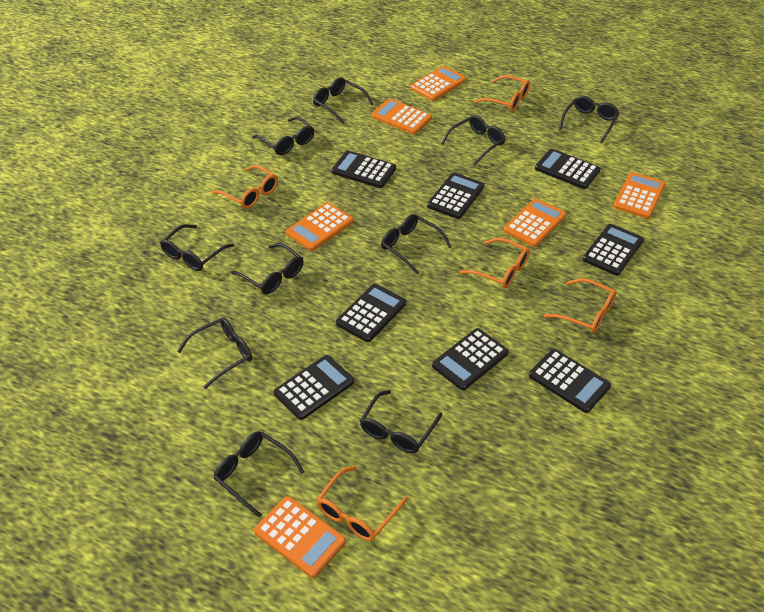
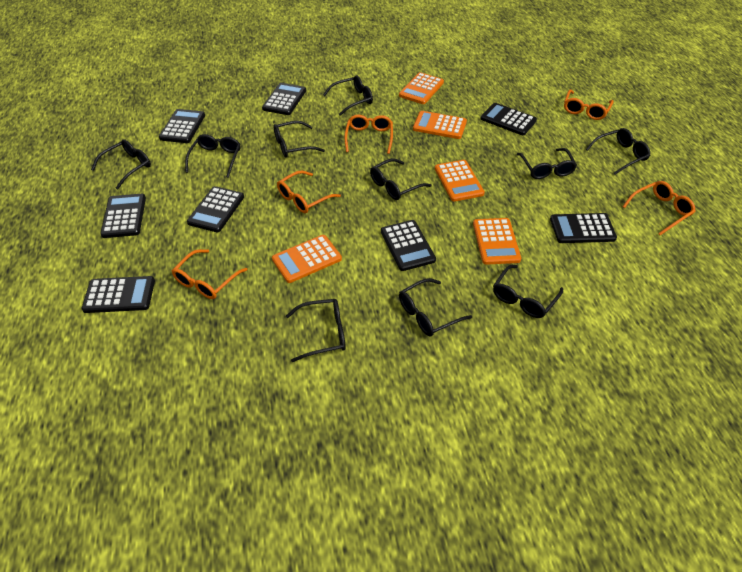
orange calculator: 6 -> 5

